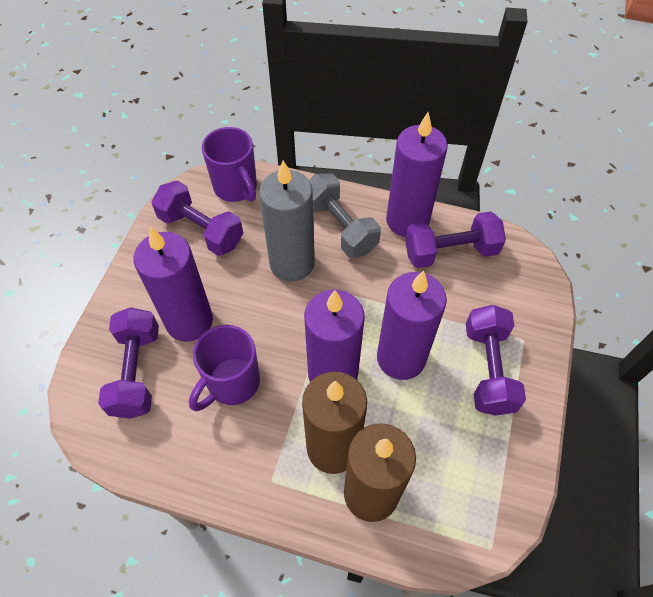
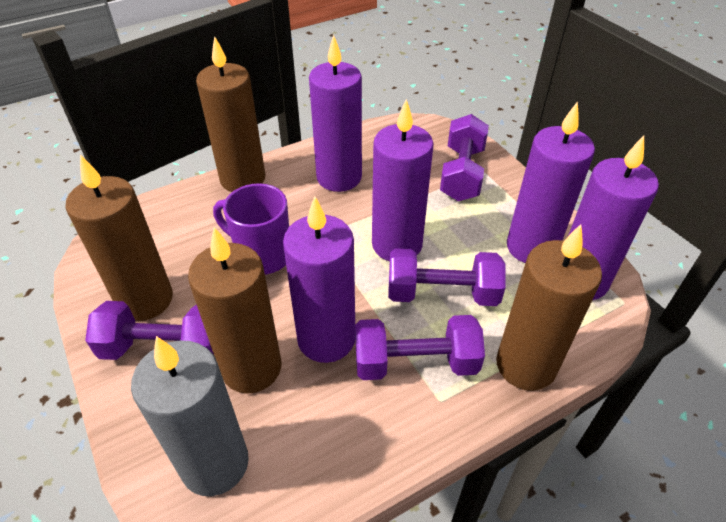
brown candle: 2 -> 4
grey dumbbell: 1 -> 0
purple candle: 4 -> 5
purple mug: 2 -> 1

